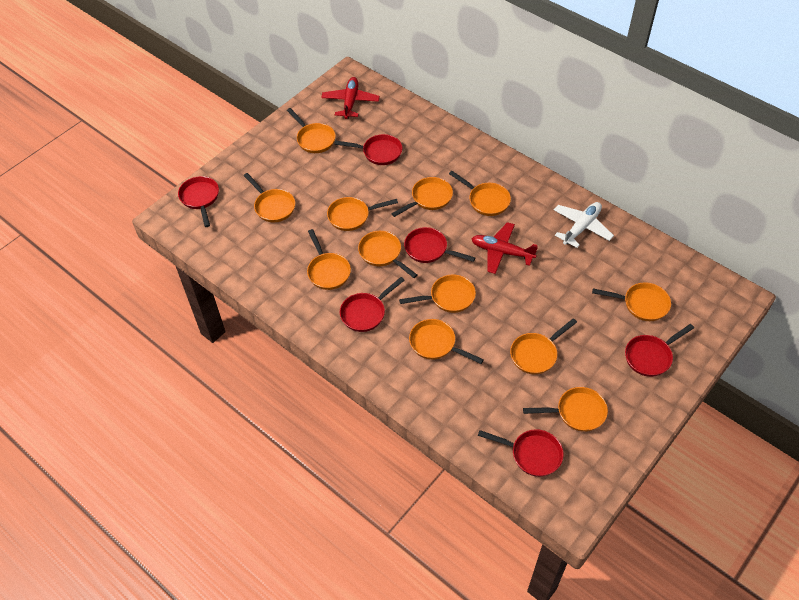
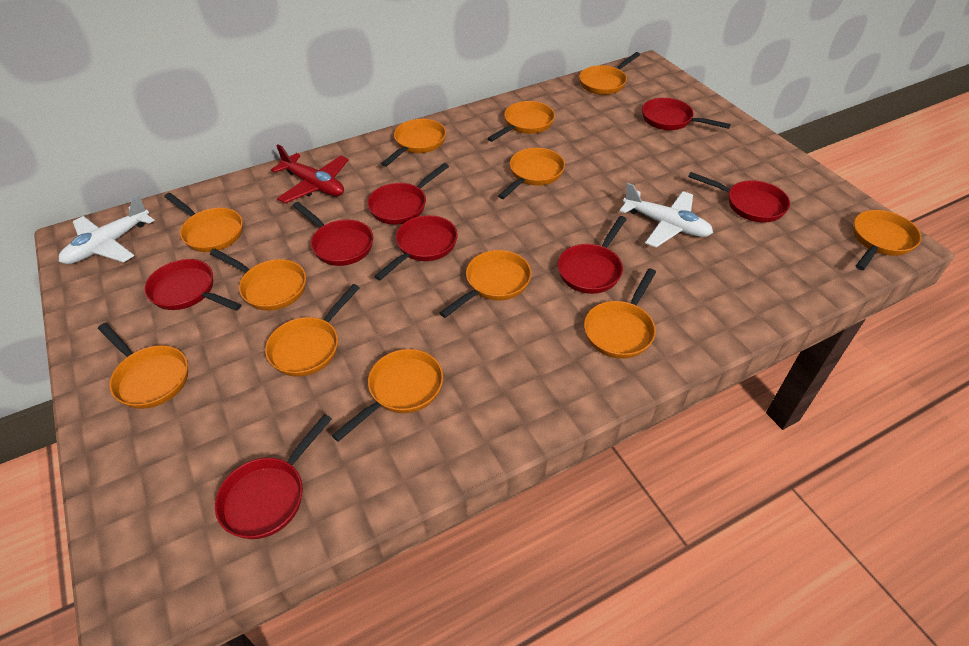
red pan: 6 -> 8
red plane: 2 -> 1
white plane: 1 -> 2

